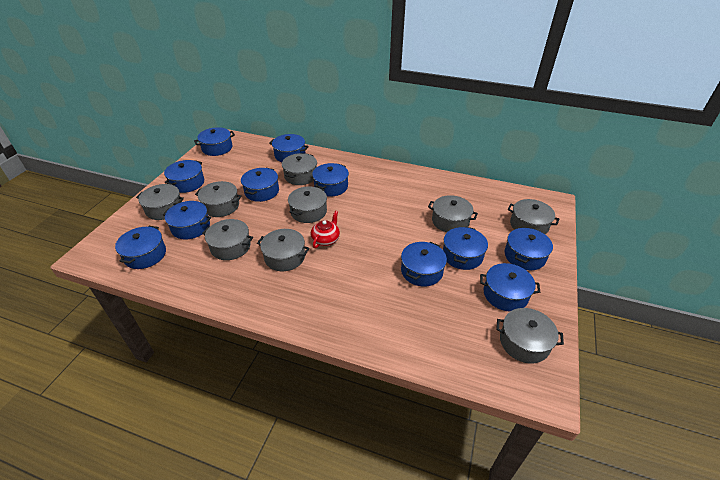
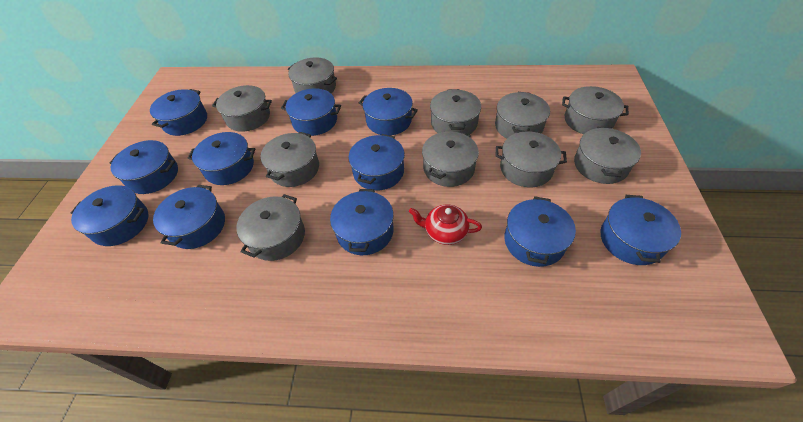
grey pot: 9 -> 10

